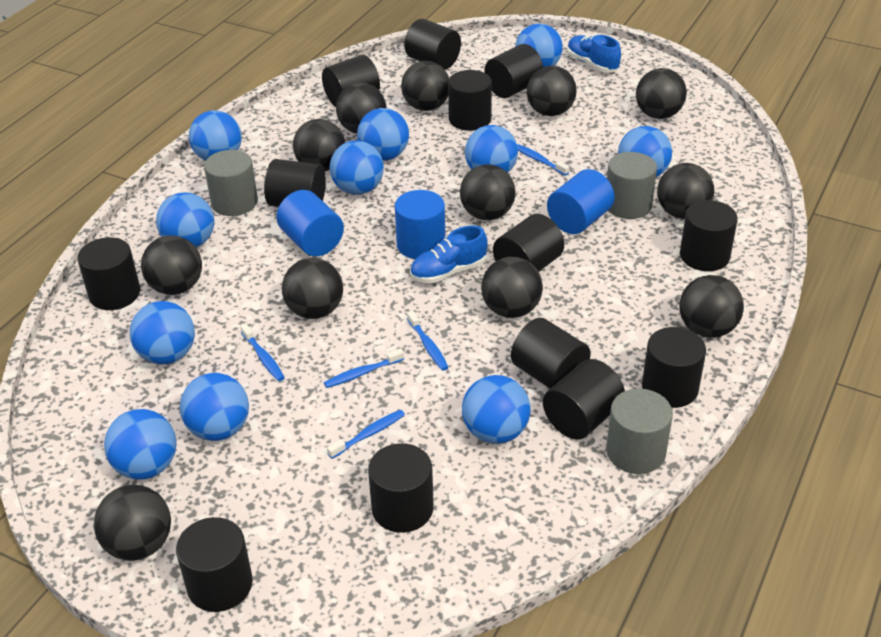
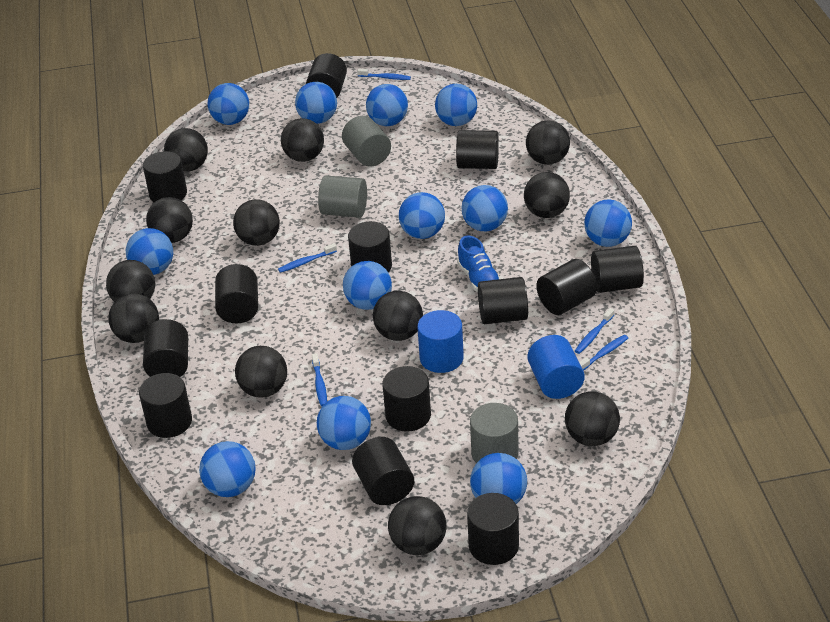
blue ball: 11 -> 12
blue cylinder: 3 -> 2
blue shoe: 2 -> 1

